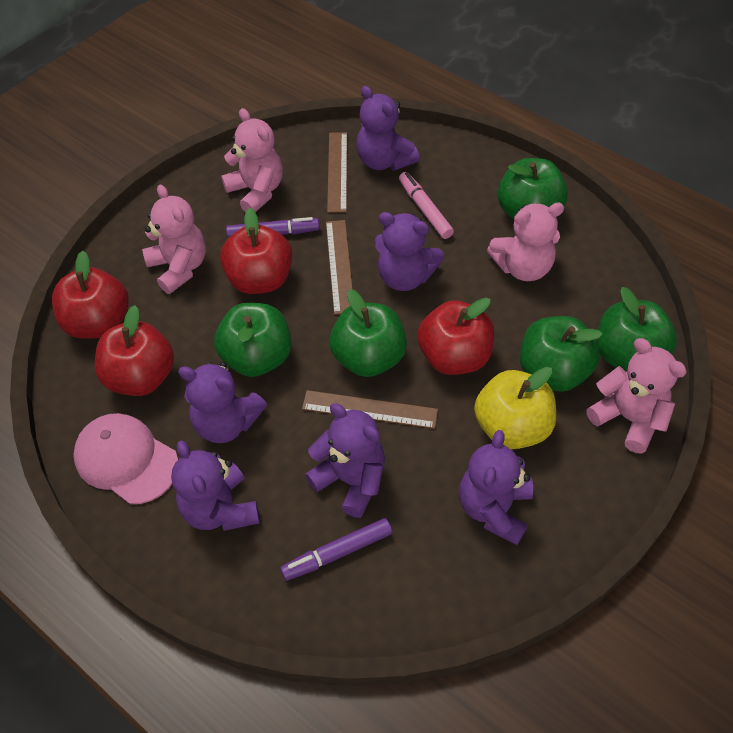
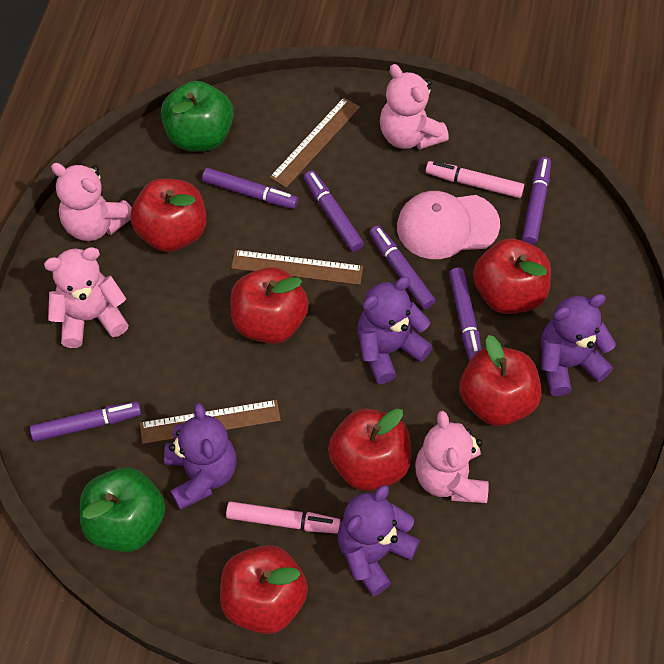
green apple: 5 -> 2
pink marker: 1 -> 2
purple marker: 2 -> 6
purple teddy bear: 6 -> 4
red apple: 4 -> 6
yellow apple: 1 -> 0

